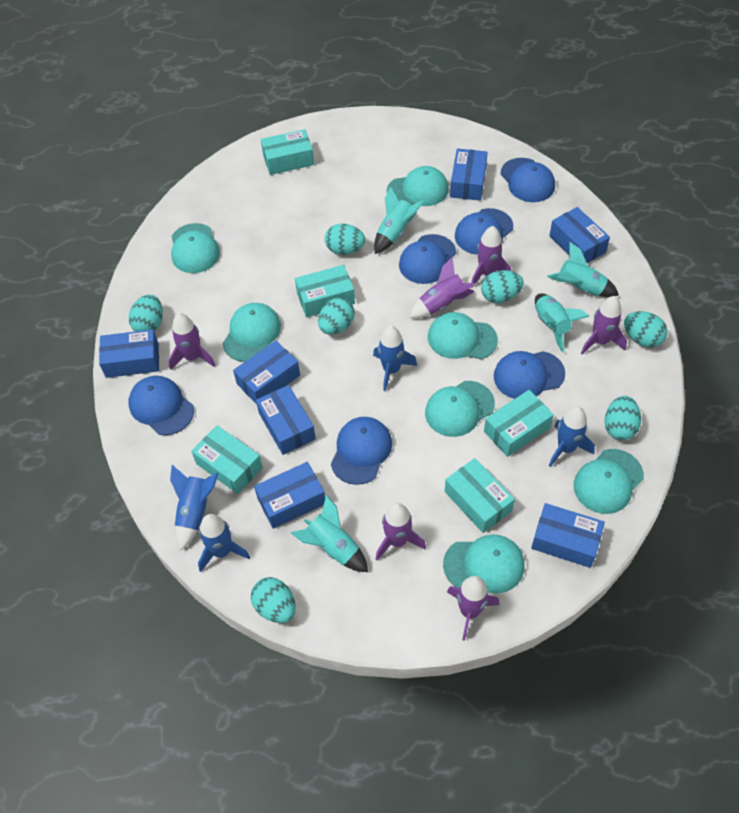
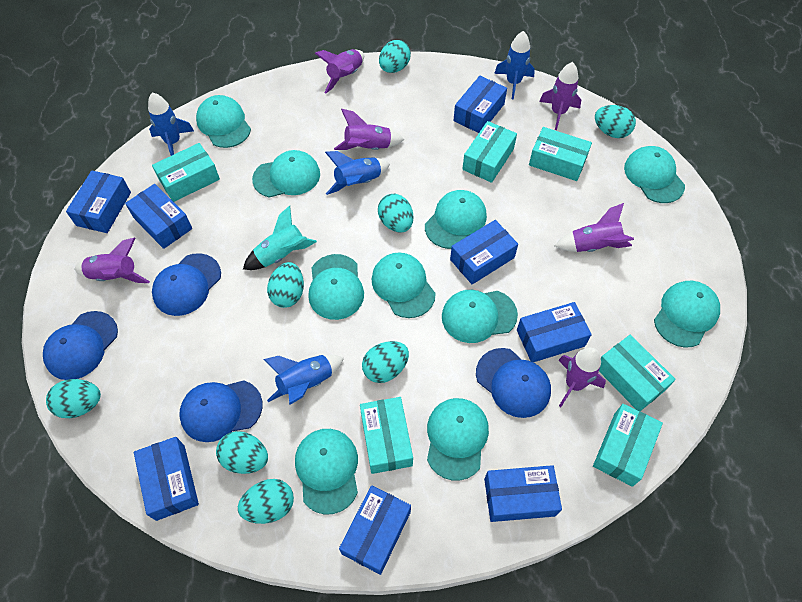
blue box: 7 -> 8
blue cap: 6 -> 4
turquoise box: 5 -> 6
turquoise cap: 7 -> 10
turquoise egg: 7 -> 8
turquoise rocket: 4 -> 1

